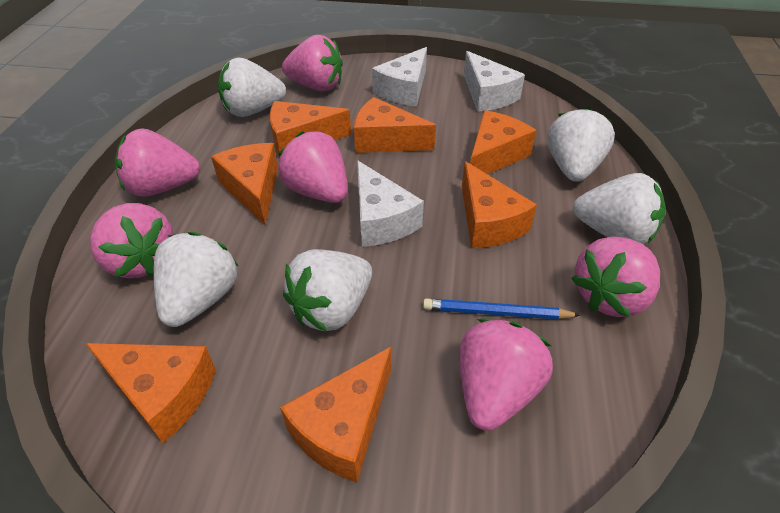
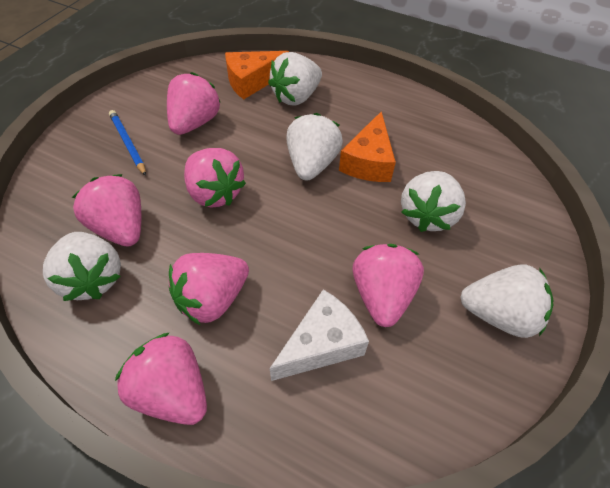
orange cheese: 7 -> 2
white cheese: 3 -> 1

